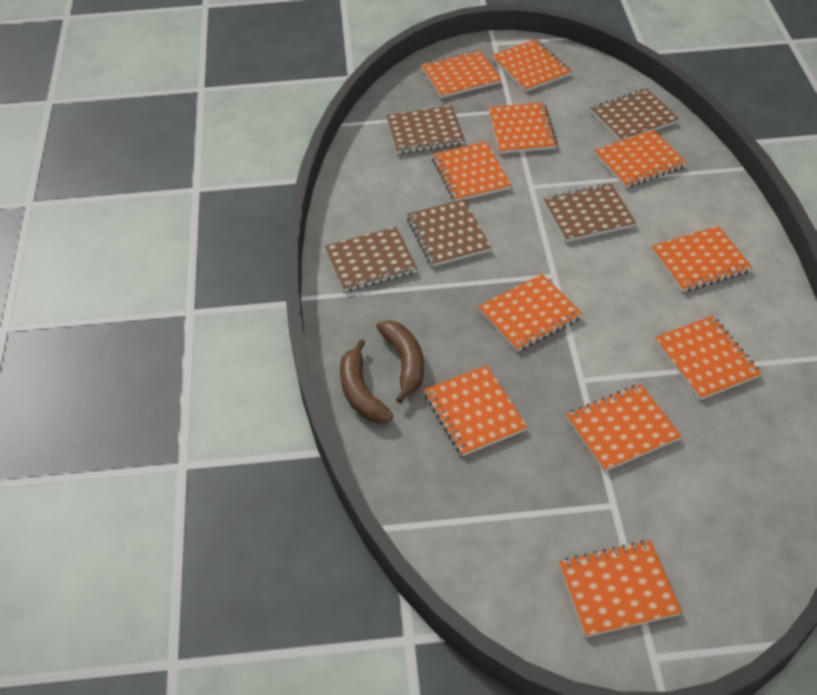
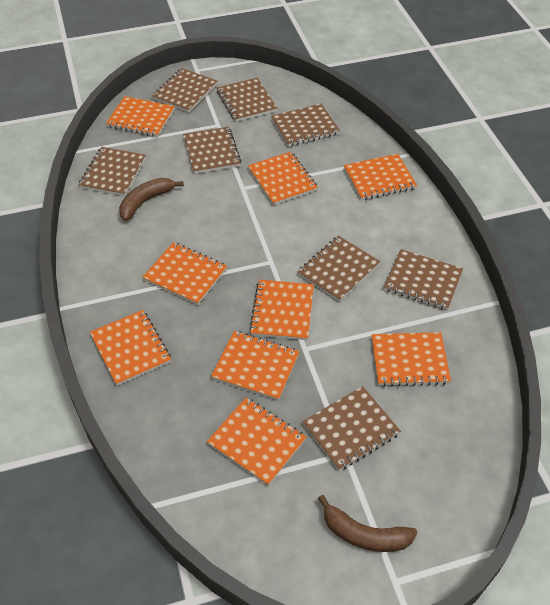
brown notebook: 5 -> 8
orange notebook: 11 -> 9

